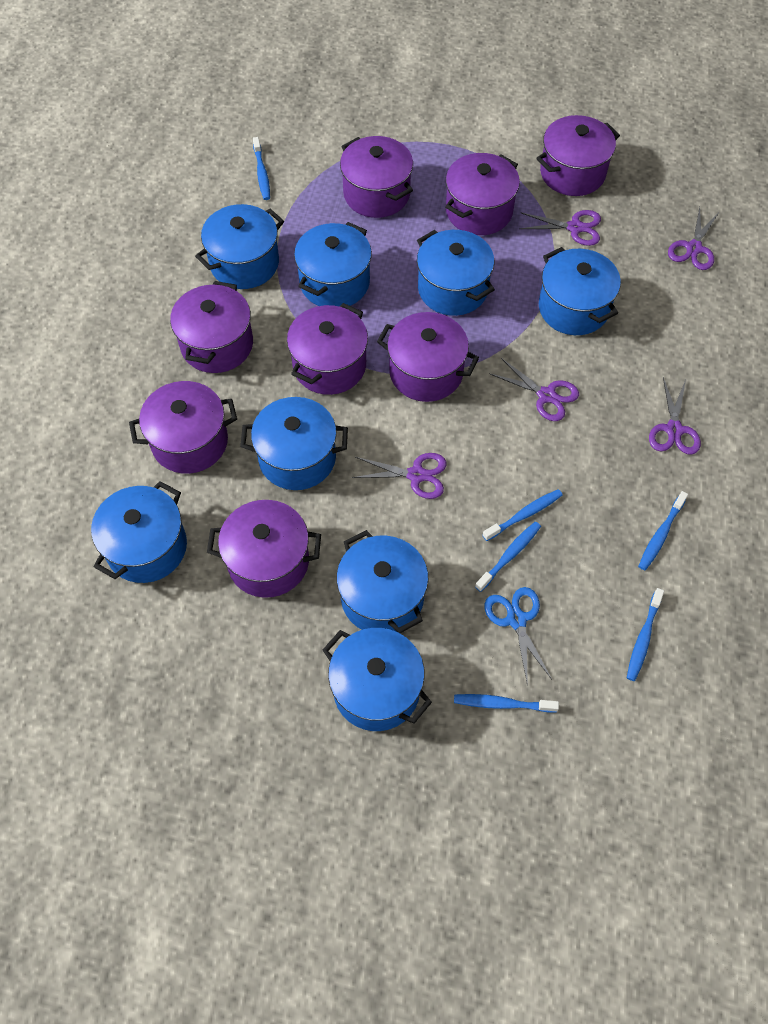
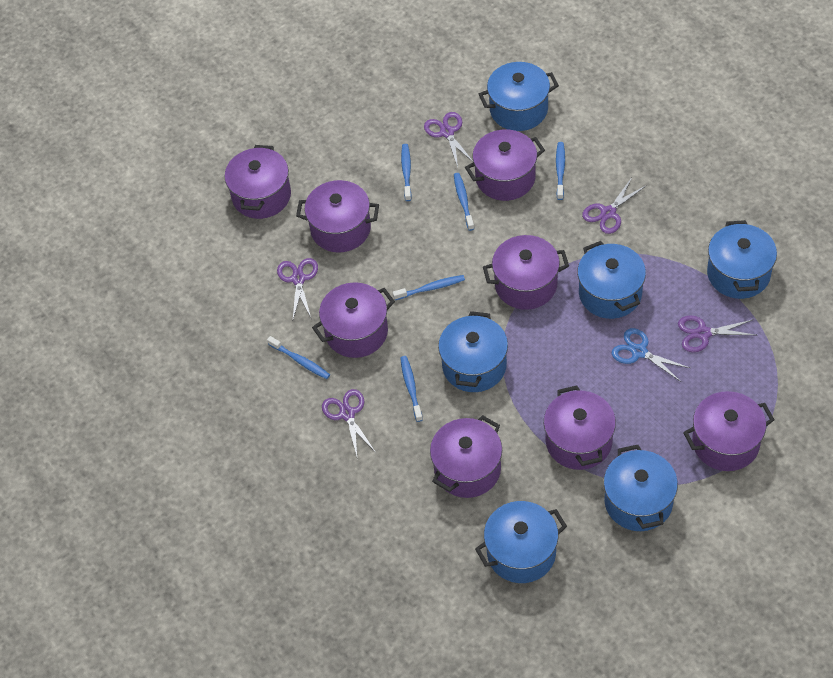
blue pot: 8 -> 6

